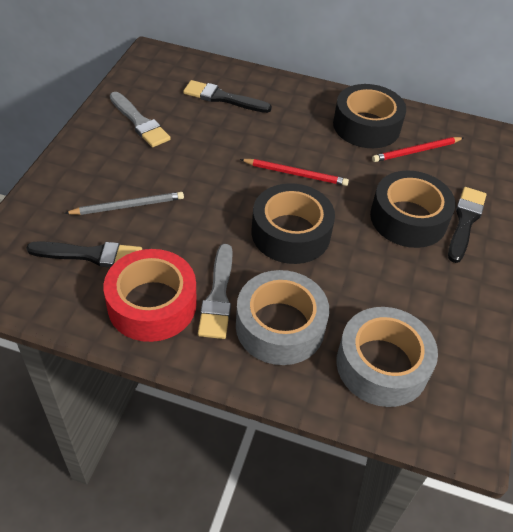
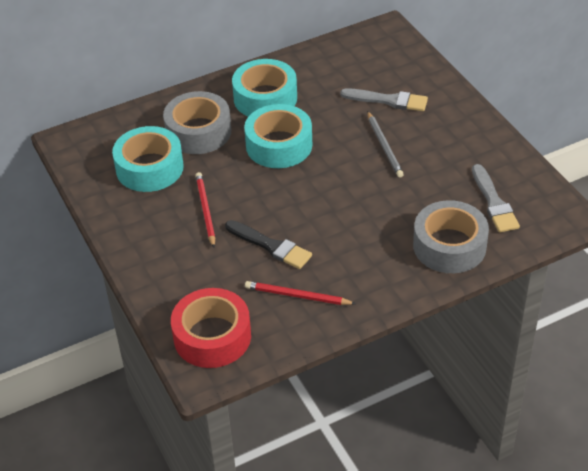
black brush: 3 -> 1
black tape: 3 -> 0
turquoise tape: 0 -> 3

